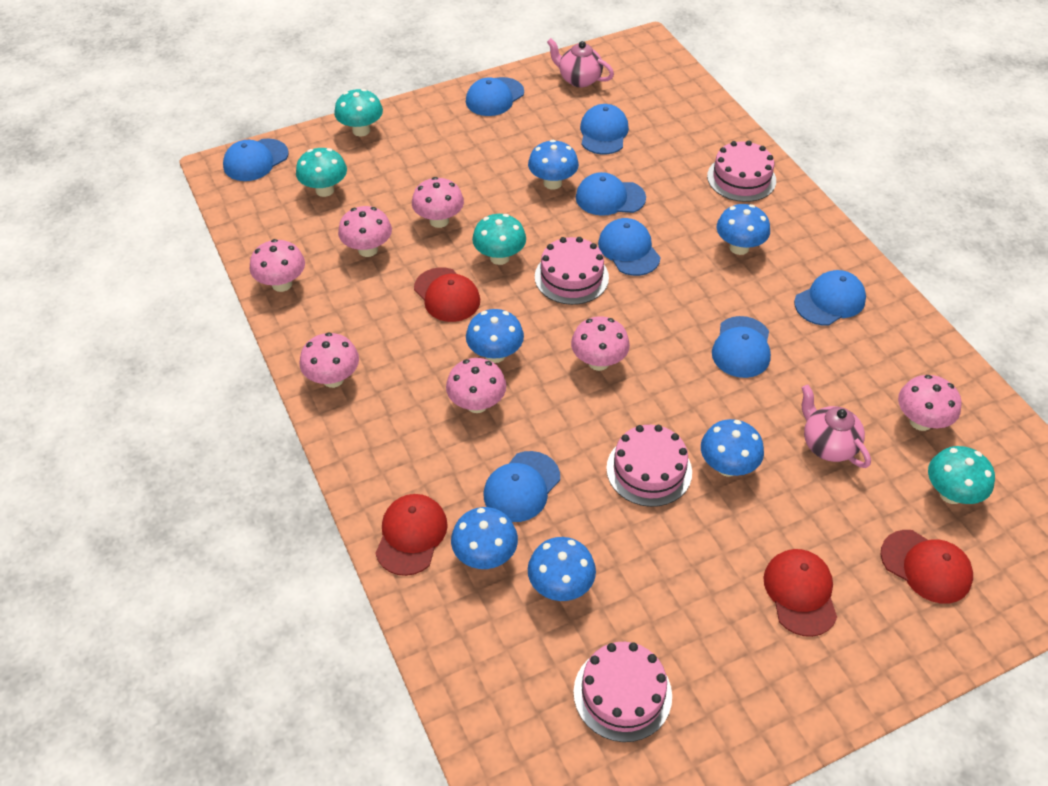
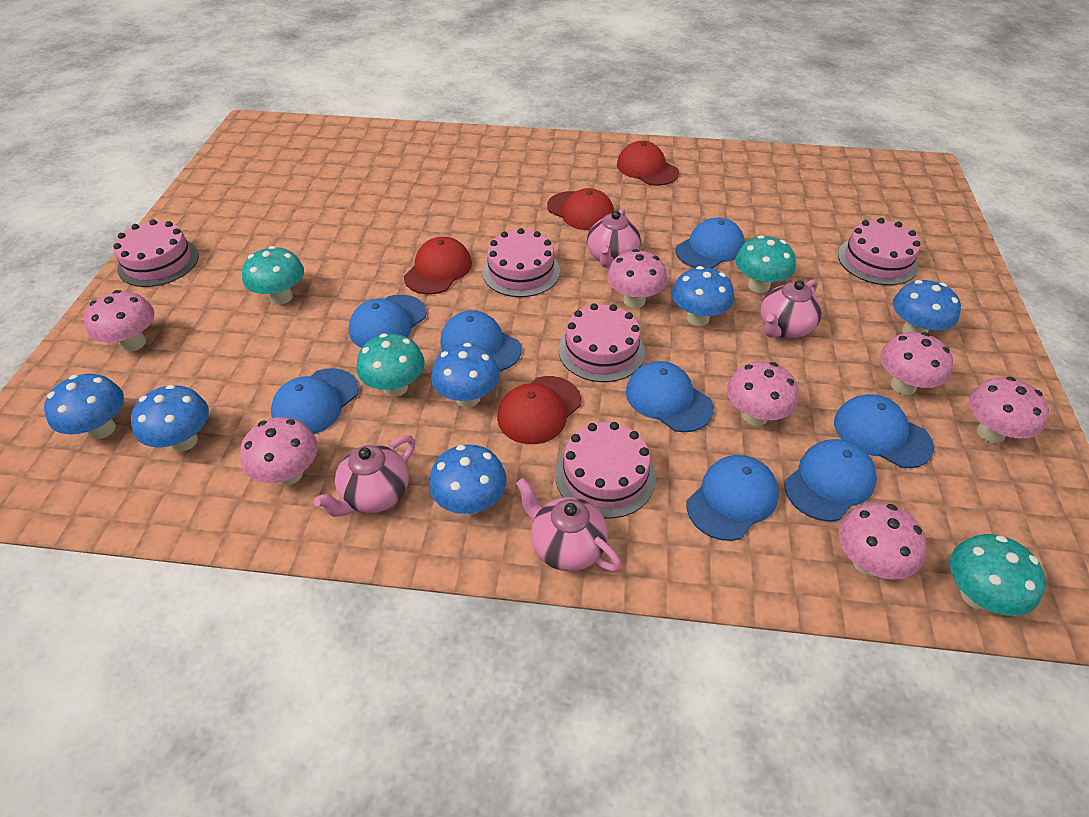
pink cake: 4 -> 5
pink teapot: 2 -> 4

